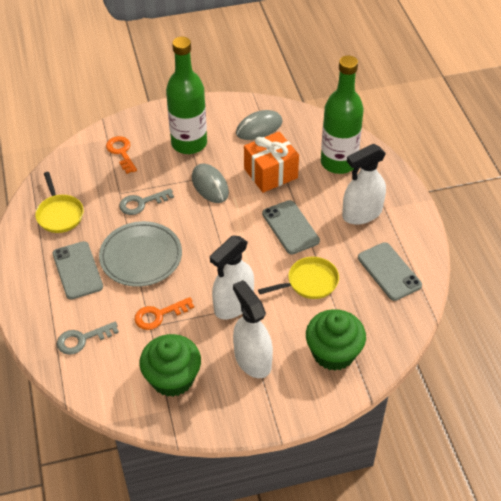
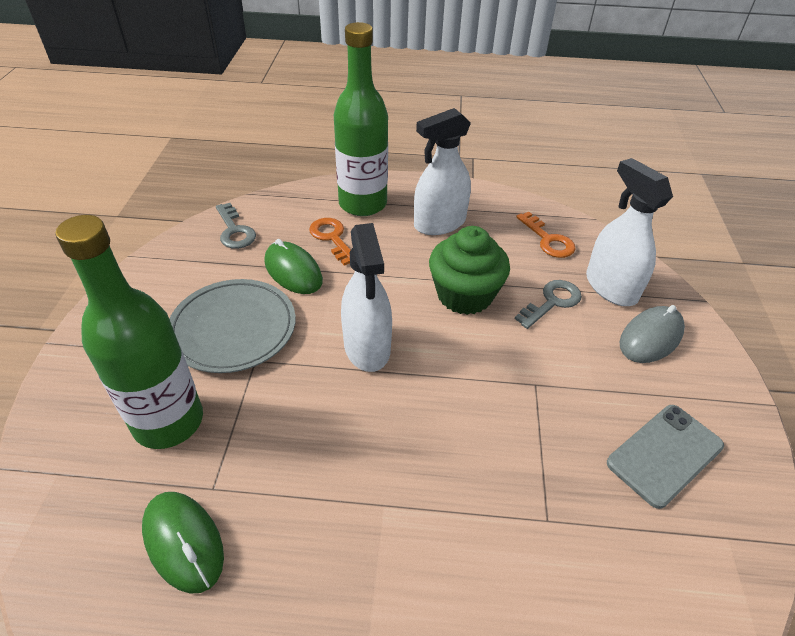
green cupcake: 2 -> 1
green mouse: 0 -> 2
grey mouse: 2 -> 1
grey phone: 3 -> 1
orange gift: 1 -> 0
yellow pan: 2 -> 0

